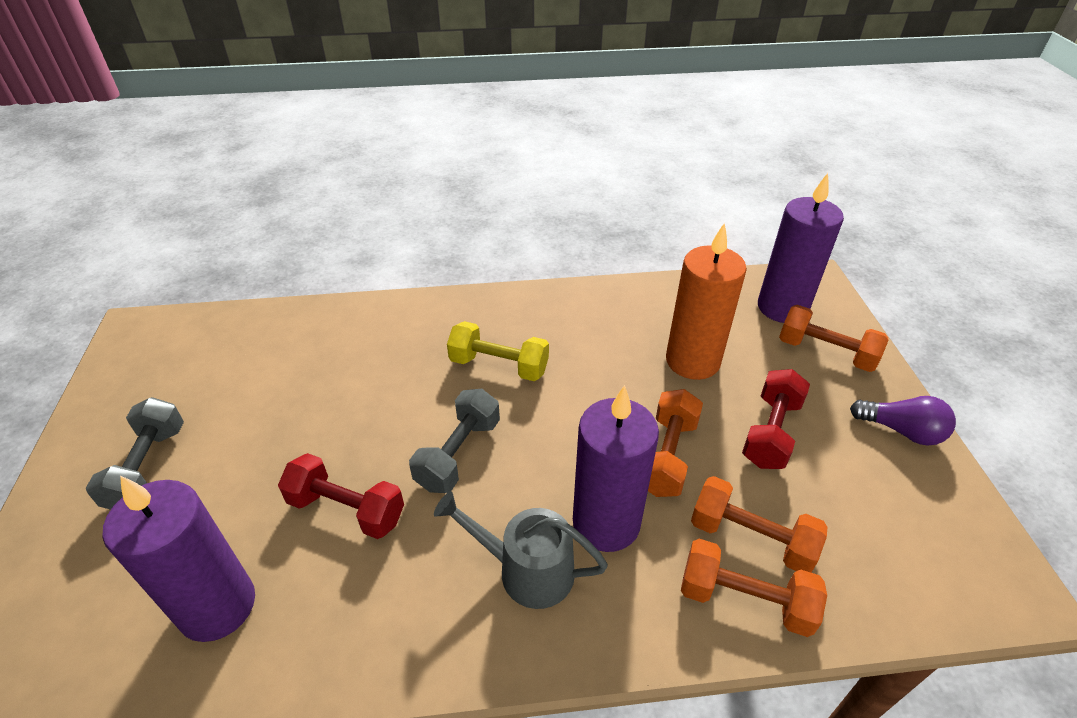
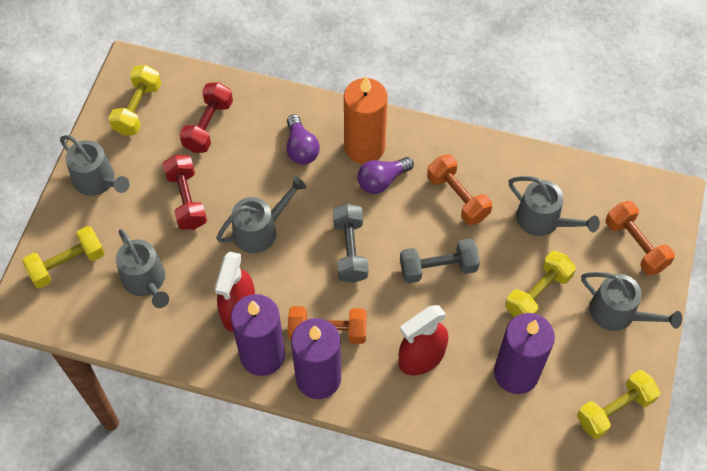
grey watering can: 1 -> 5
orange dumbbell: 4 -> 3
purple light bulb: 1 -> 2
red spray bottle: 0 -> 2
yellow dumbbell: 1 -> 4

